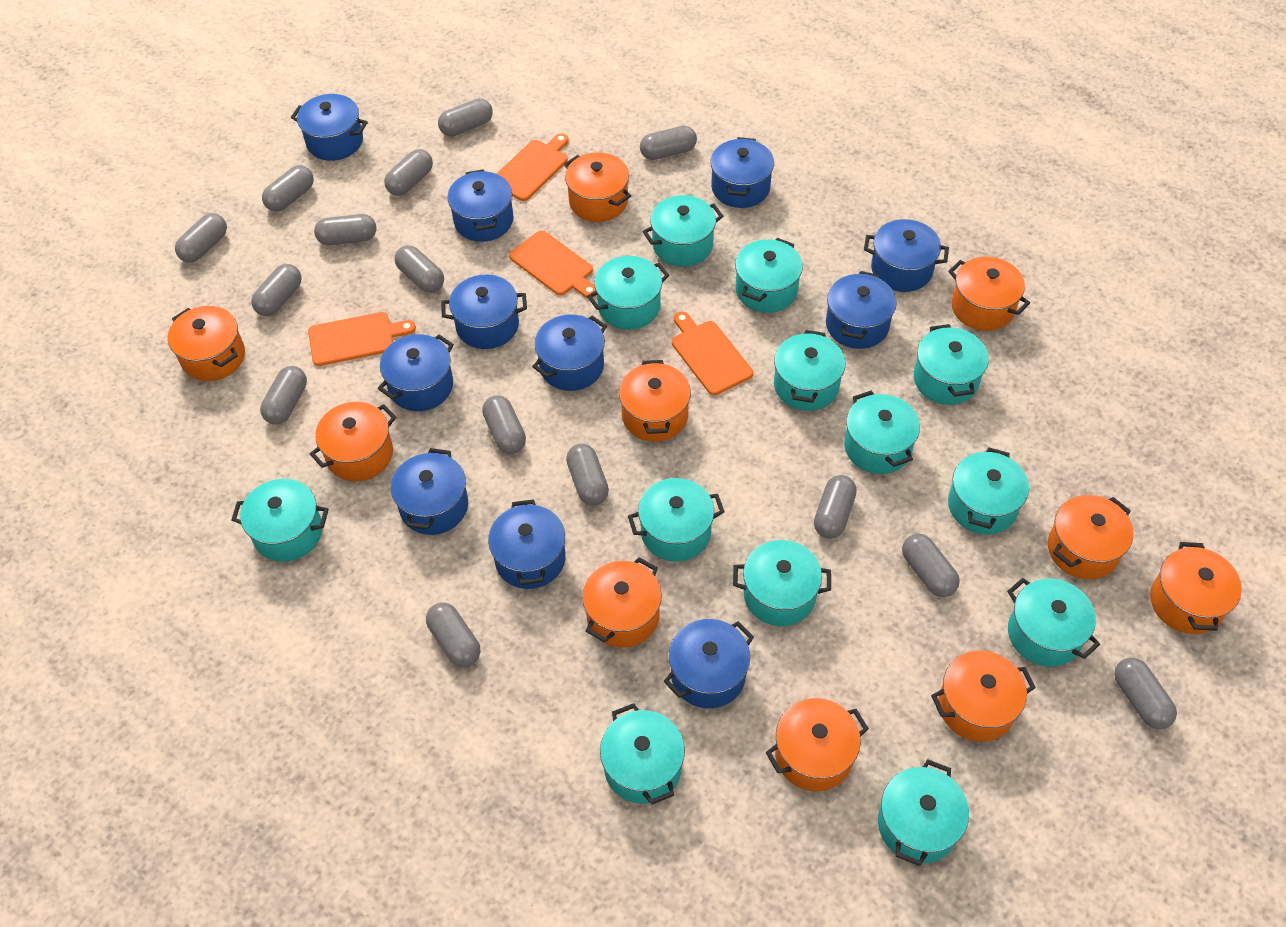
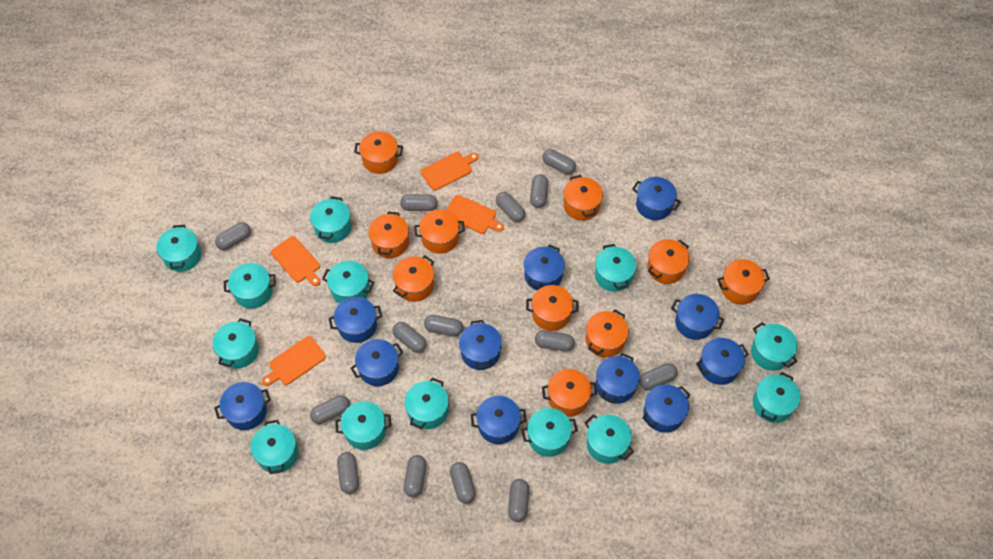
grey capsule: 15 -> 14

